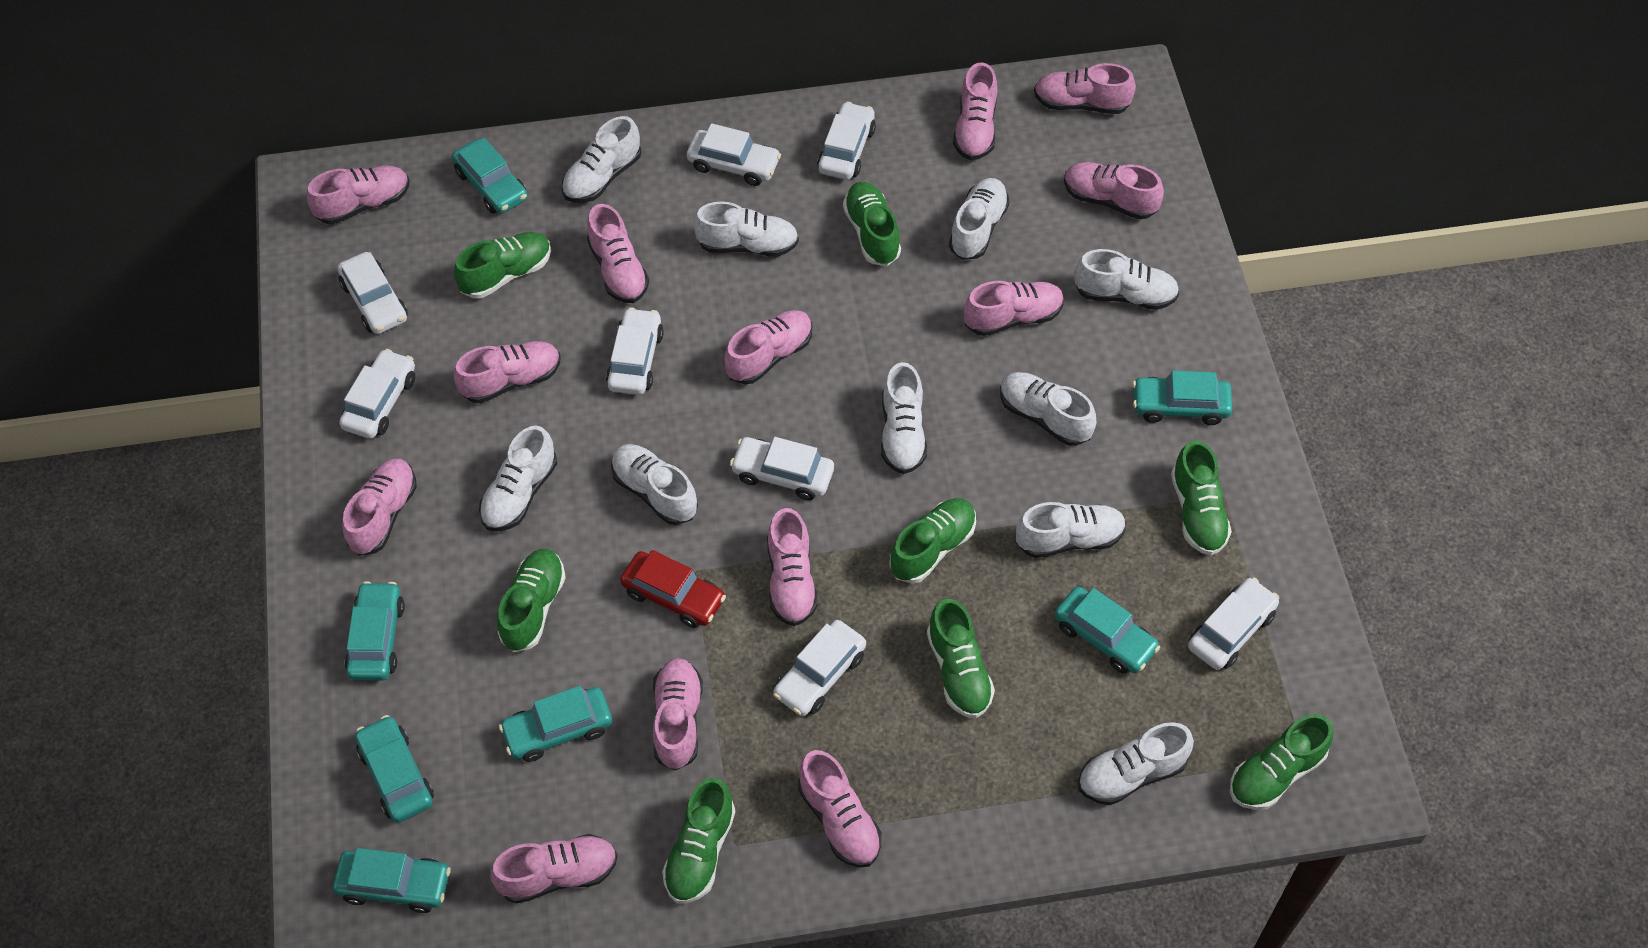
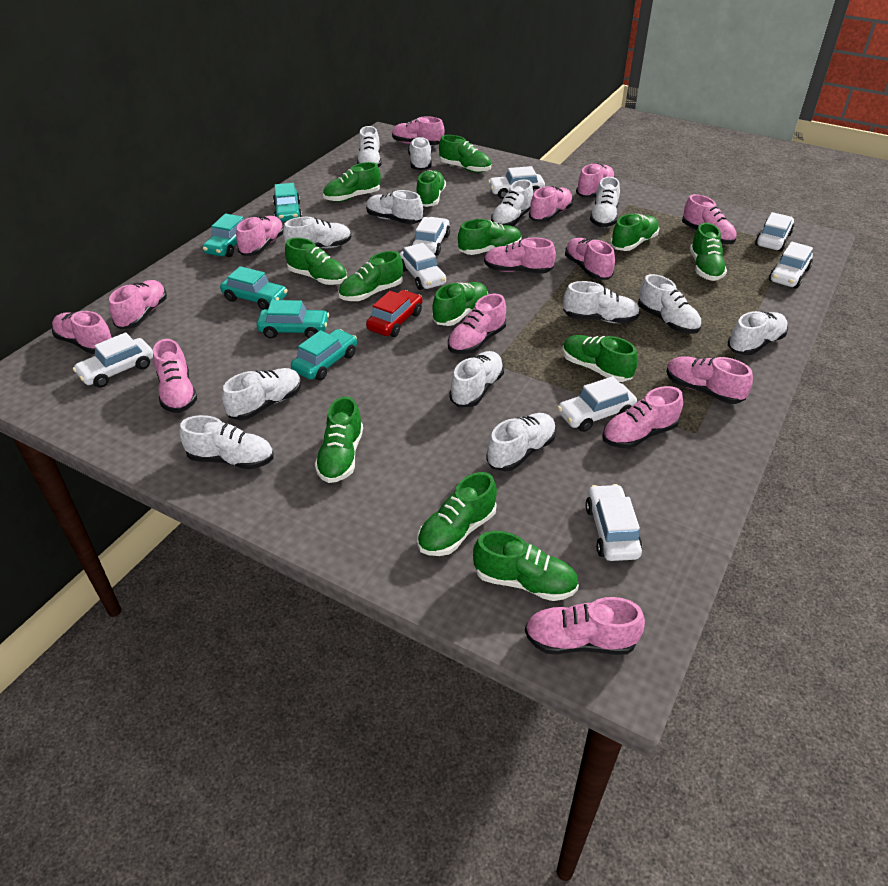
green shoe: 8 -> 13
pink shoe: 13 -> 14
turquoise car: 7 -> 5
white shoe: 10 -> 13

